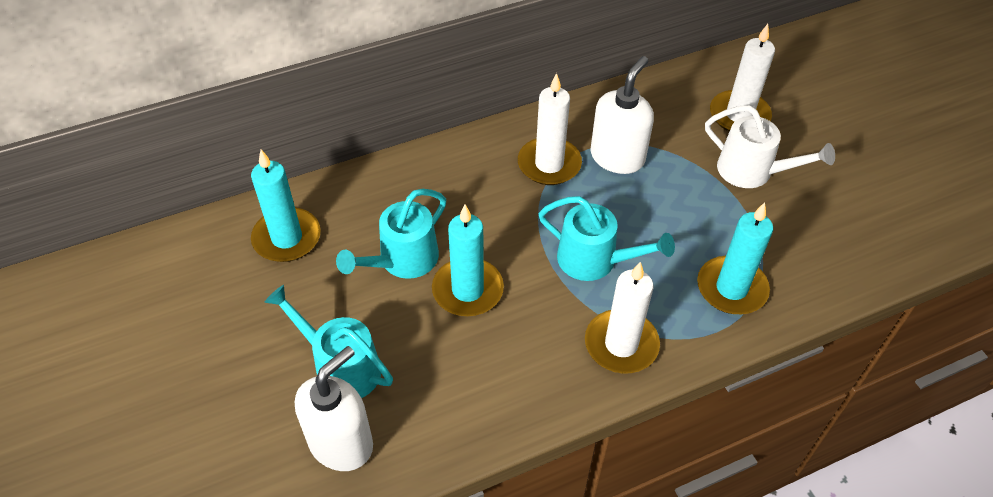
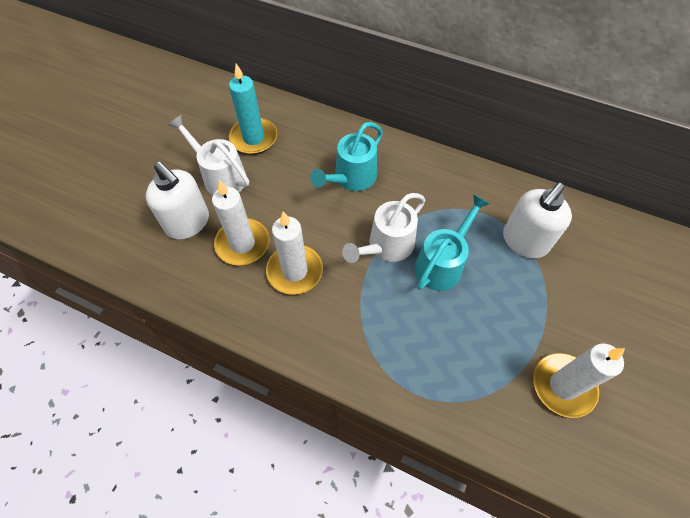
turquoise candle: 3 -> 1
turquoise watering can: 3 -> 2
white watering can: 1 -> 2

